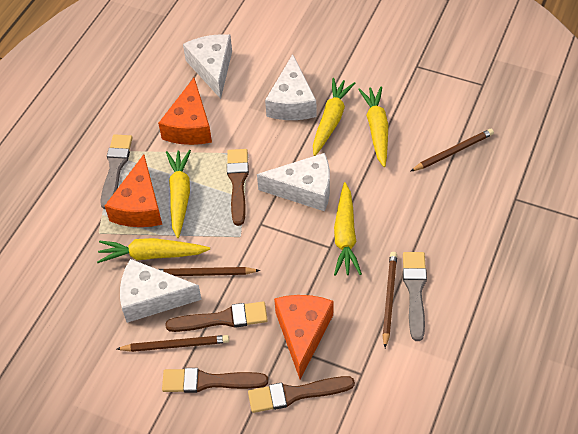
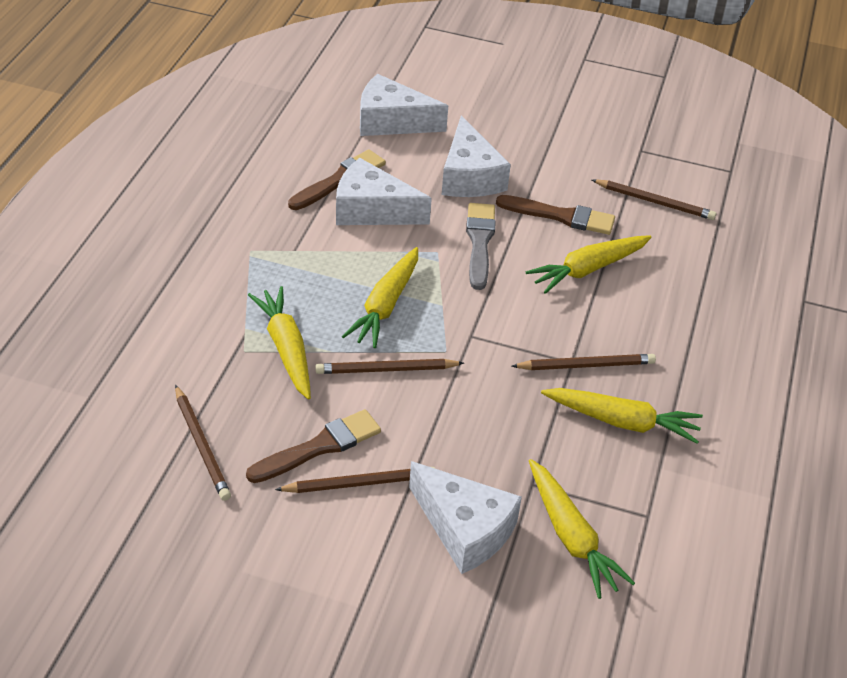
brown brush: 4 -> 3
brown pencil: 4 -> 5
grey brush: 2 -> 1
orange cheese: 3 -> 0

